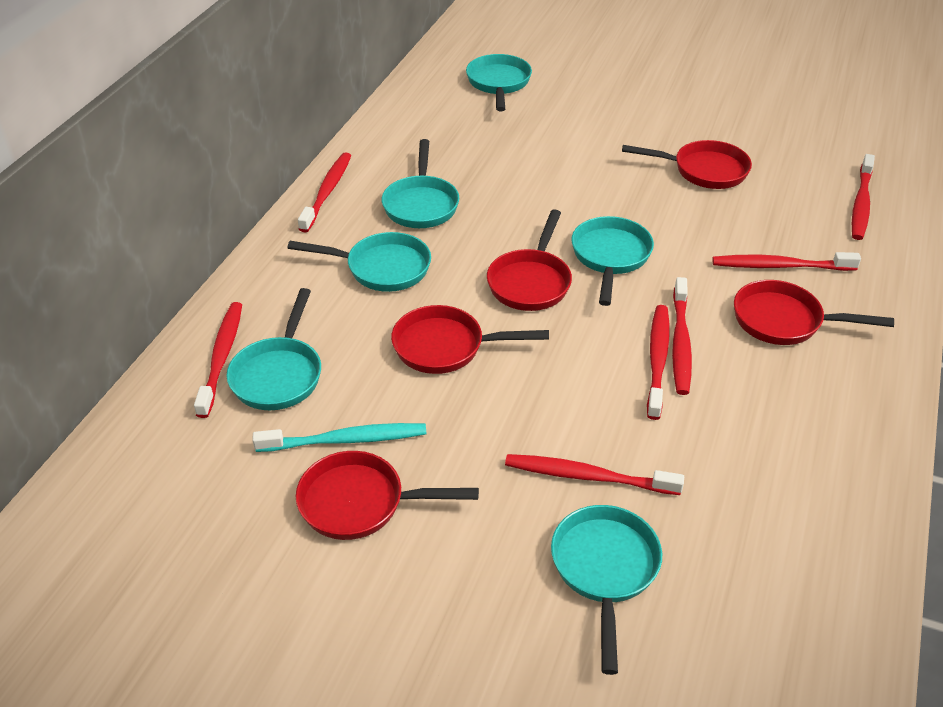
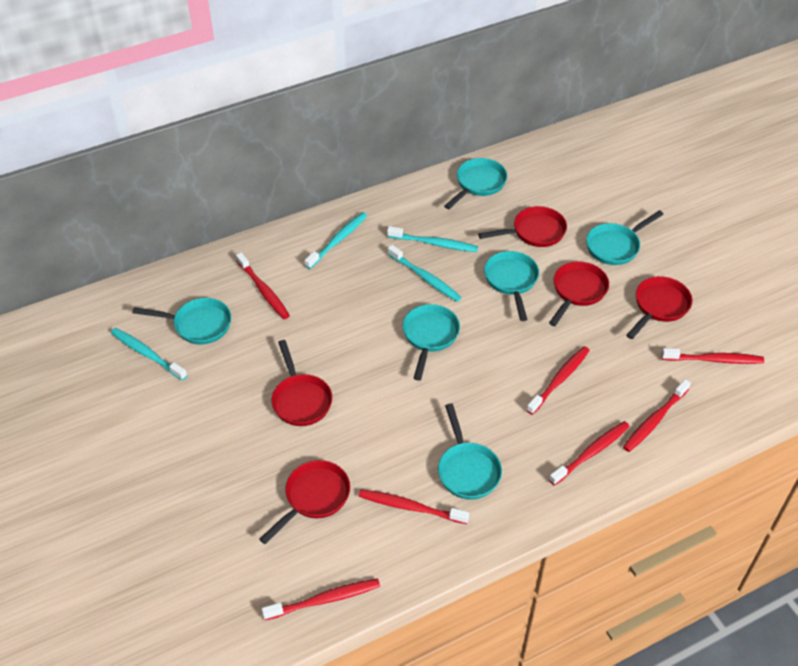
turquoise toothbrush: 1 -> 4

